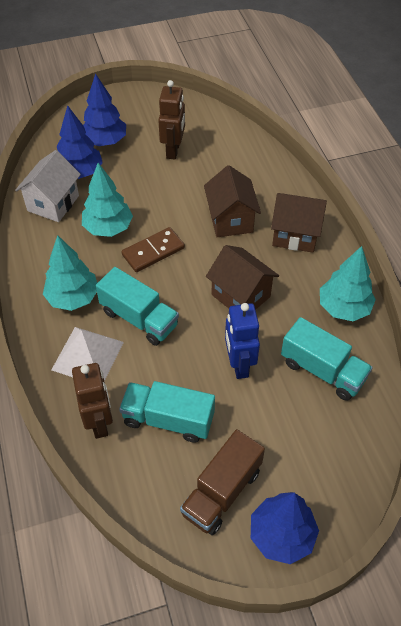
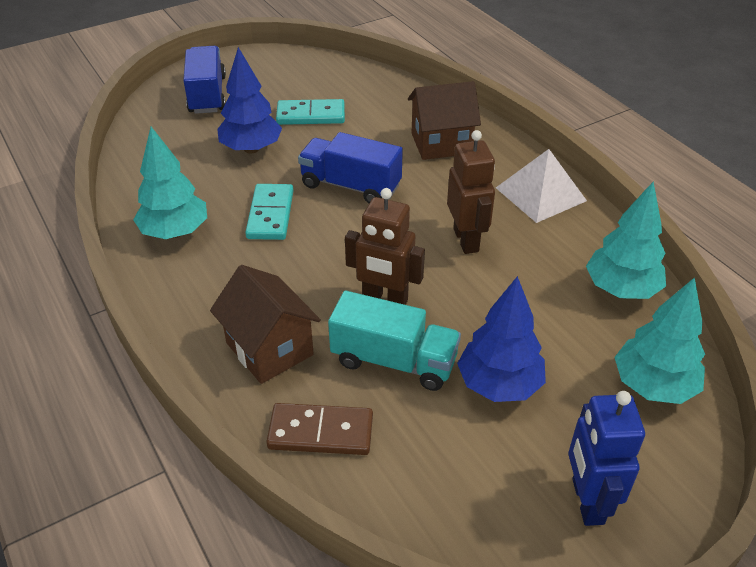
blue tree: 3 -> 2
blue truck: 0 -> 2
brown house: 3 -> 2
brown truck: 1 -> 0
turquoise domino: 0 -> 2
turquoise truck: 3 -> 1
white house: 1 -> 0

